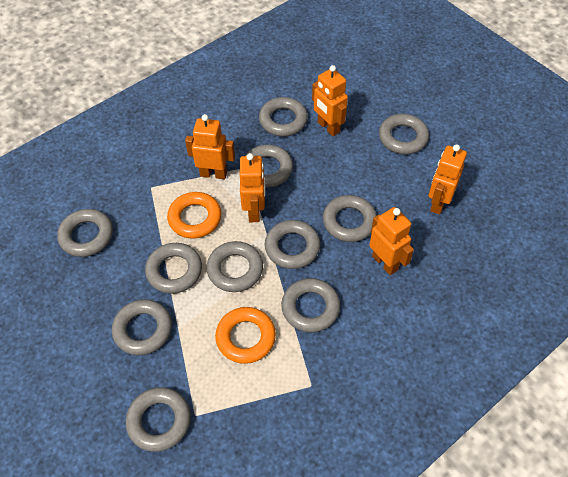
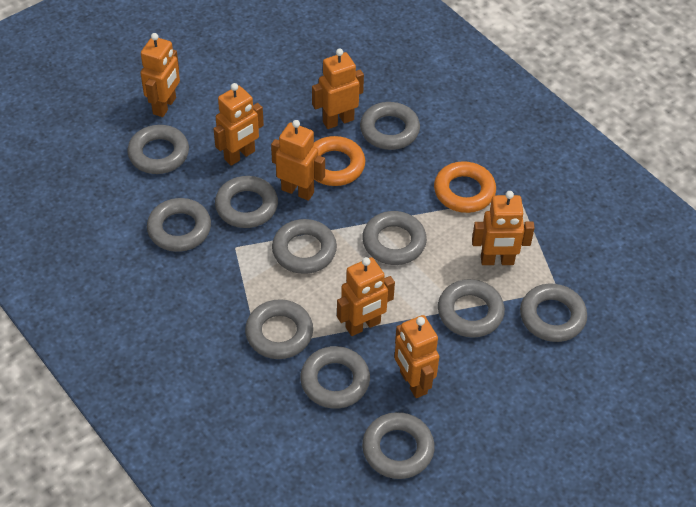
orange robot: 5 -> 7

